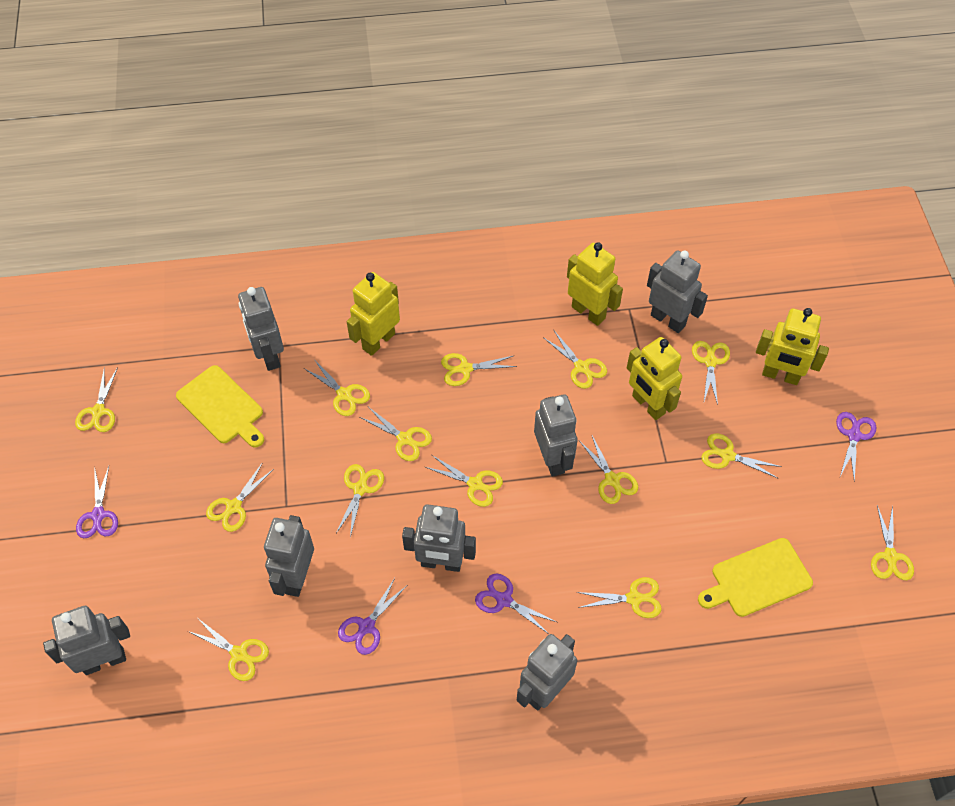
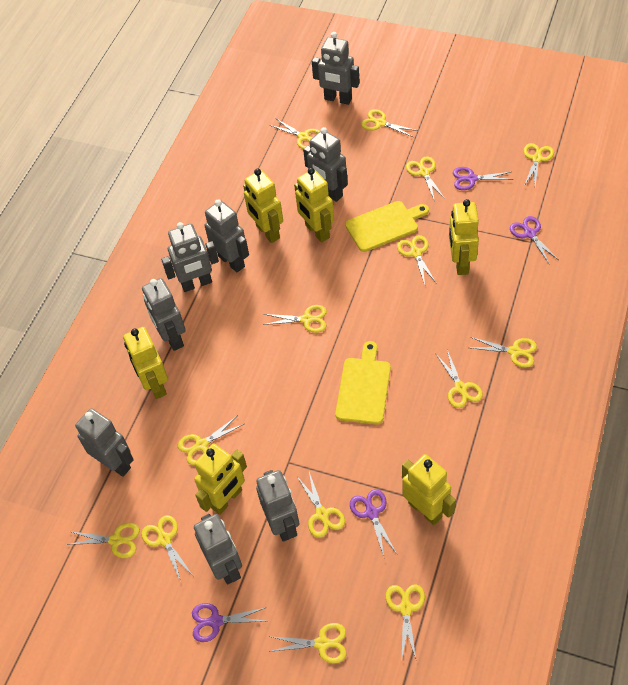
grey robot: 7 -> 8
yellow robot: 4 -> 6

